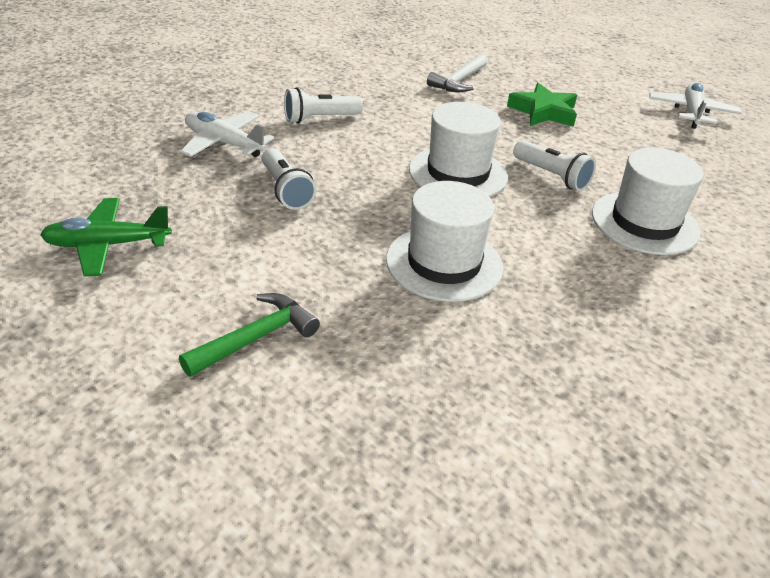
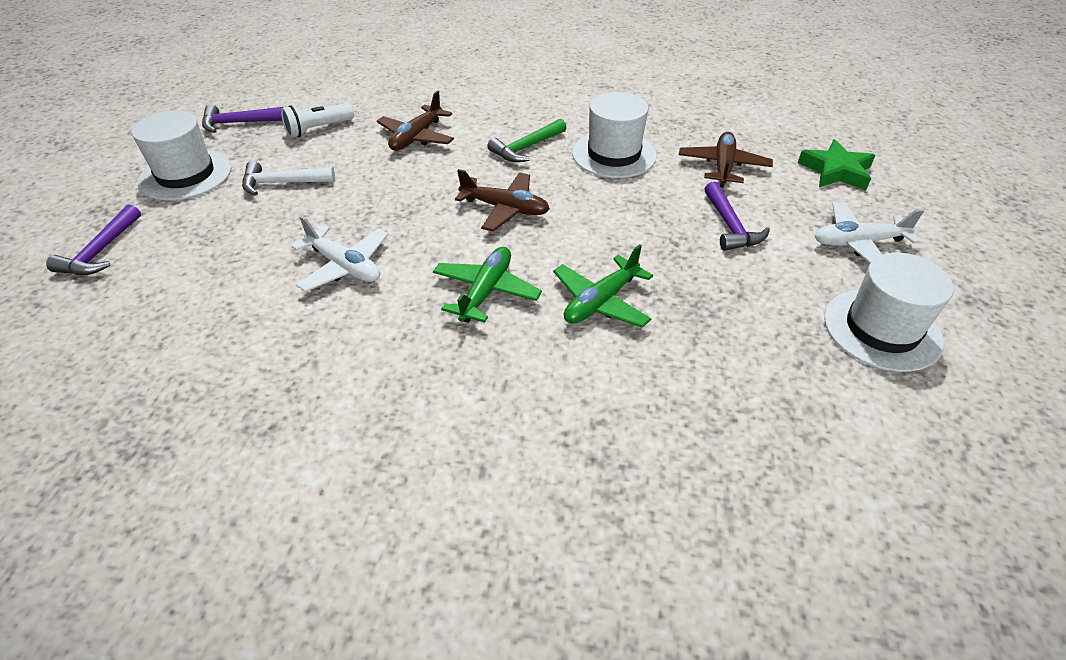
brown plane: 0 -> 3
green plane: 1 -> 2
purple hammer: 0 -> 3
white flashlight: 3 -> 1

